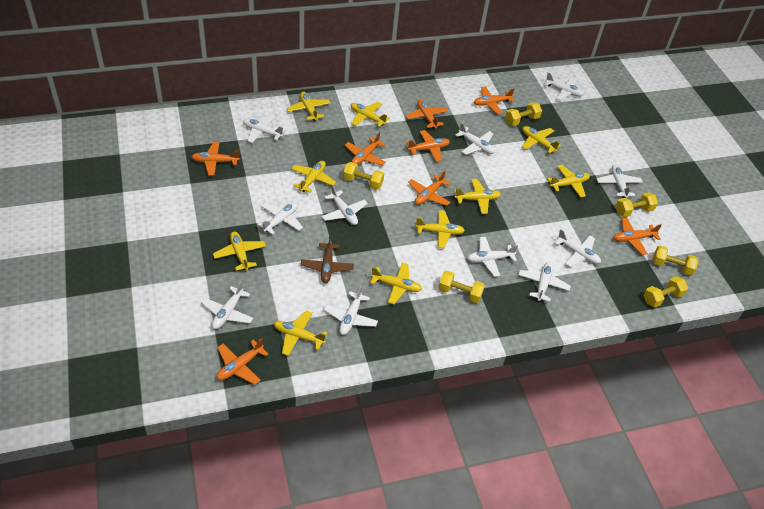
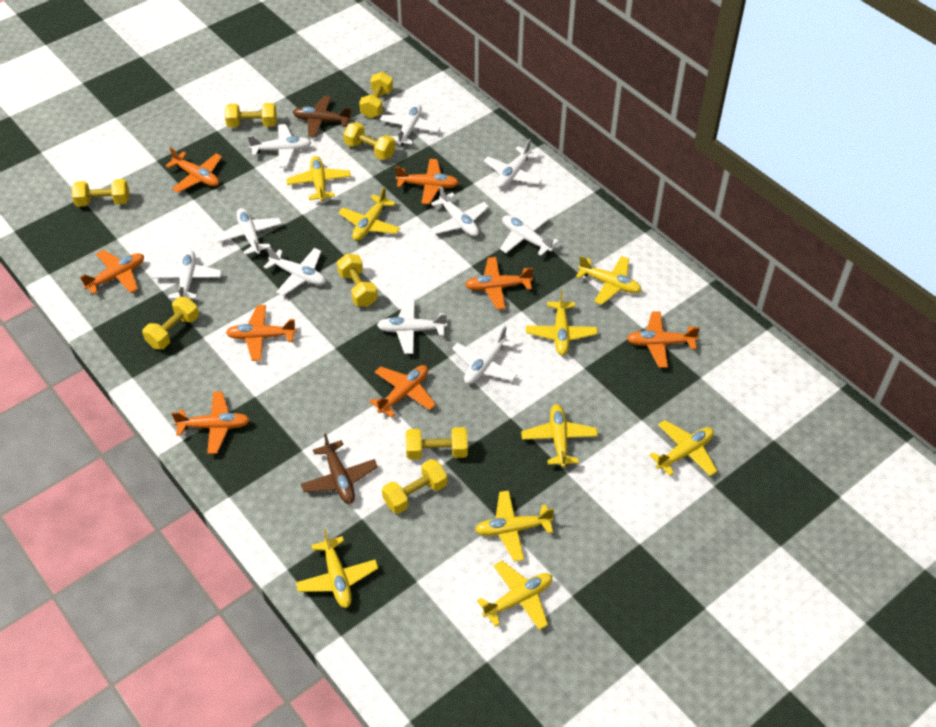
brown plane: 1 -> 2
white plane: 11 -> 10
yellow dumbbell: 6 -> 8
yellow plane: 10 -> 9

